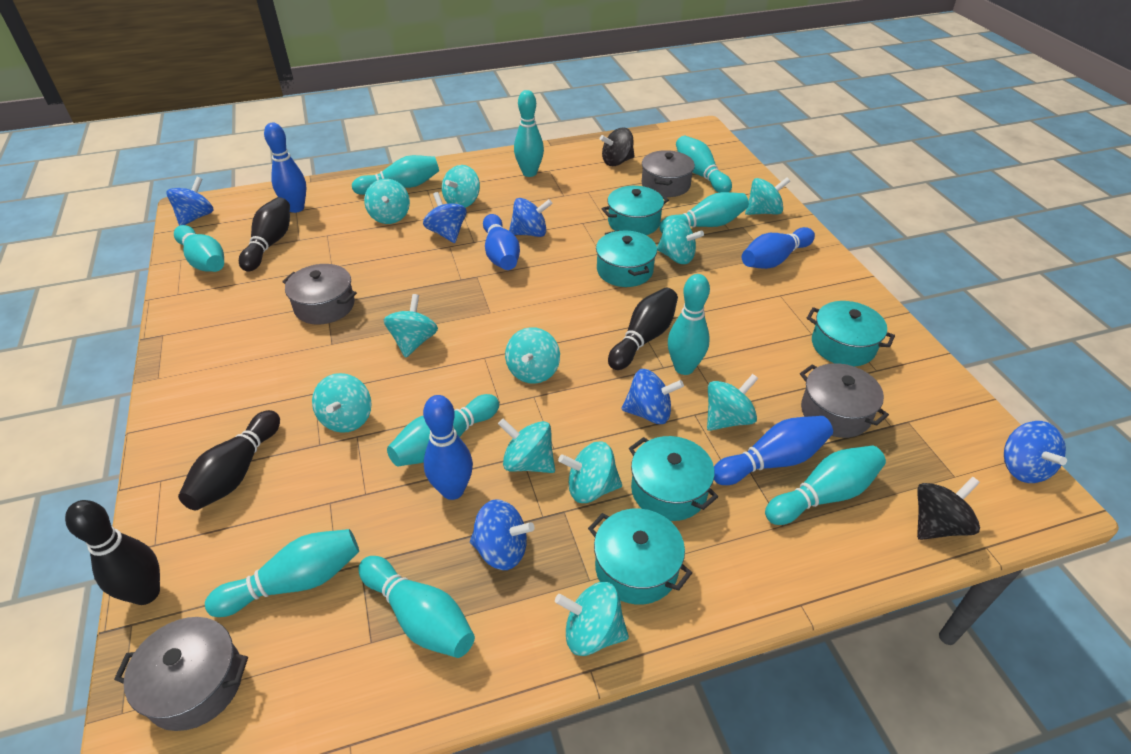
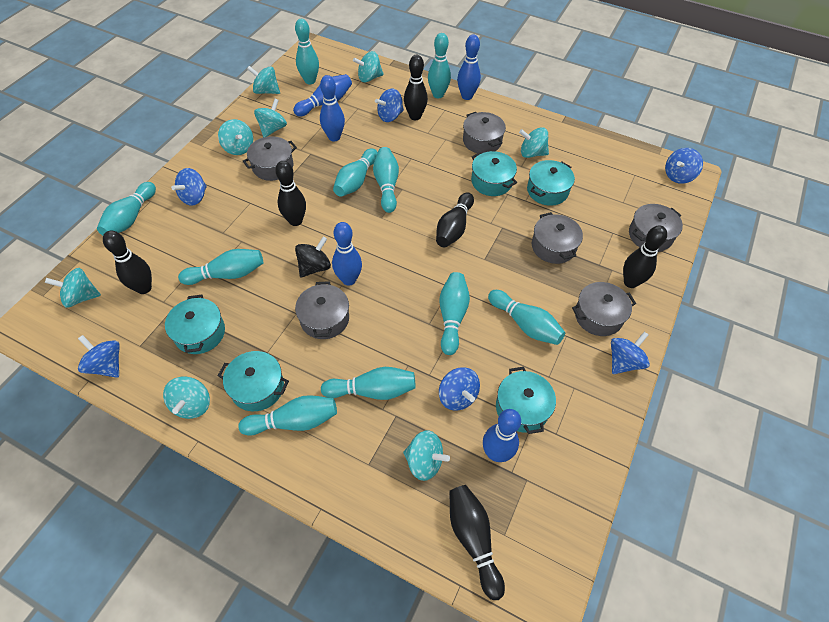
black bowling pin: 4 -> 6
black spinning top: 2 -> 1
grey pot: 4 -> 6
turquoise spinning top: 11 -> 8

